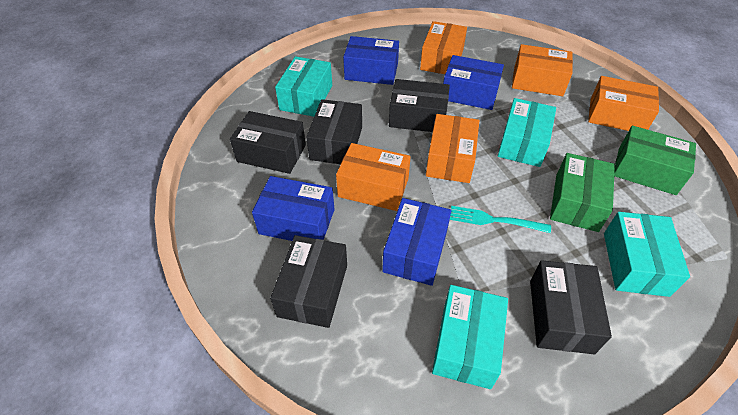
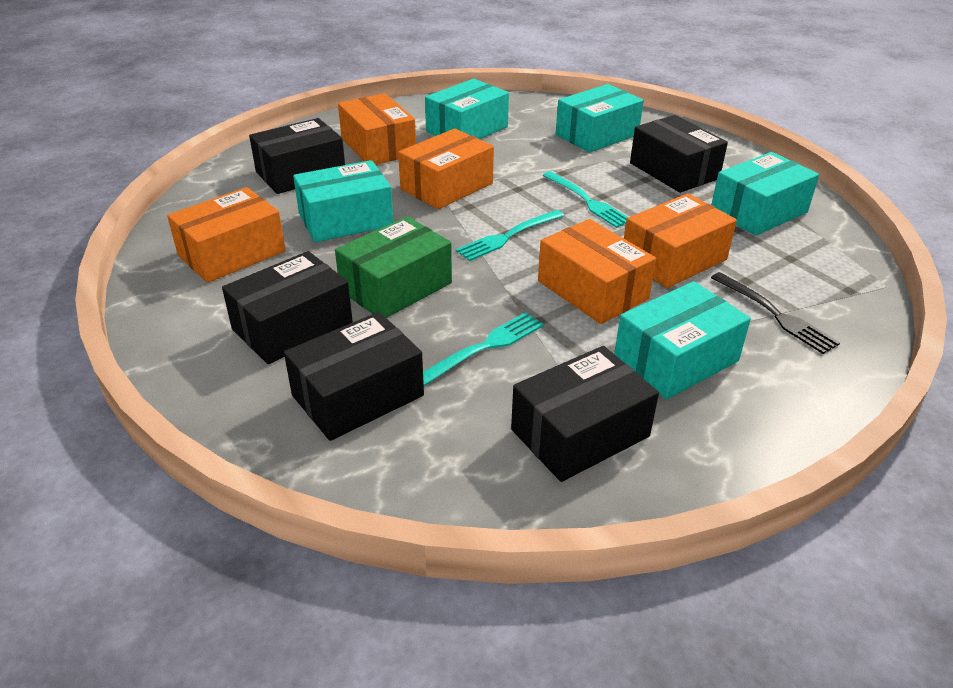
black fork: 0 -> 1
blue box: 4 -> 0
green box: 2 -> 1
turquoise box: 4 -> 5
turquoise fork: 1 -> 3

